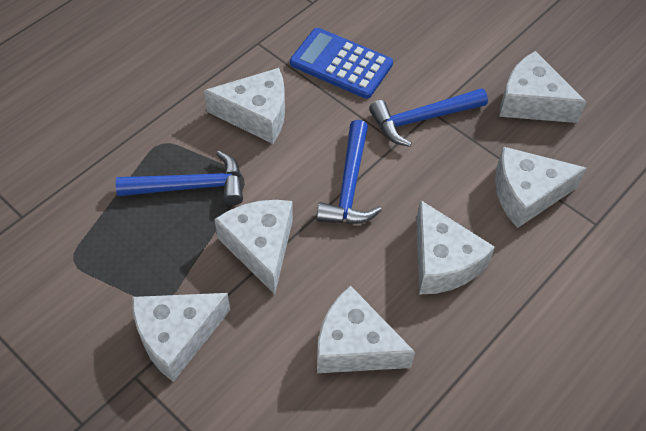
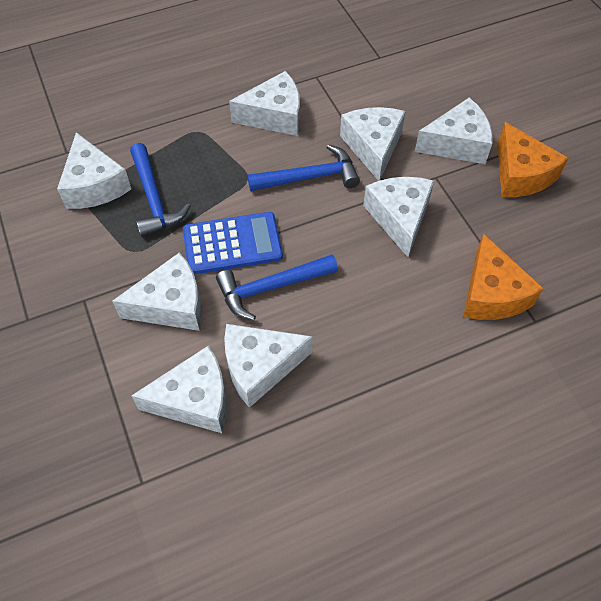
orange cheese: 0 -> 2
white cheese: 7 -> 8

